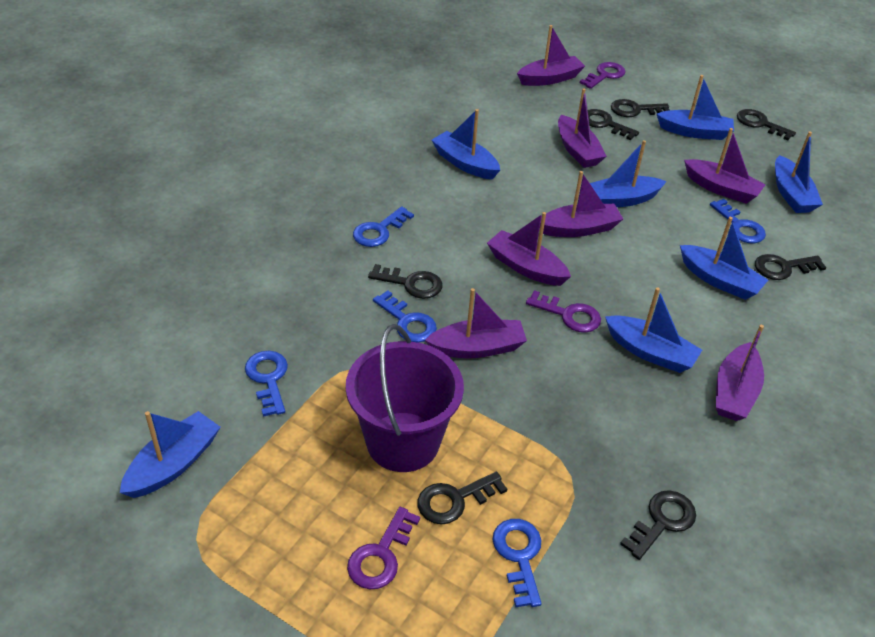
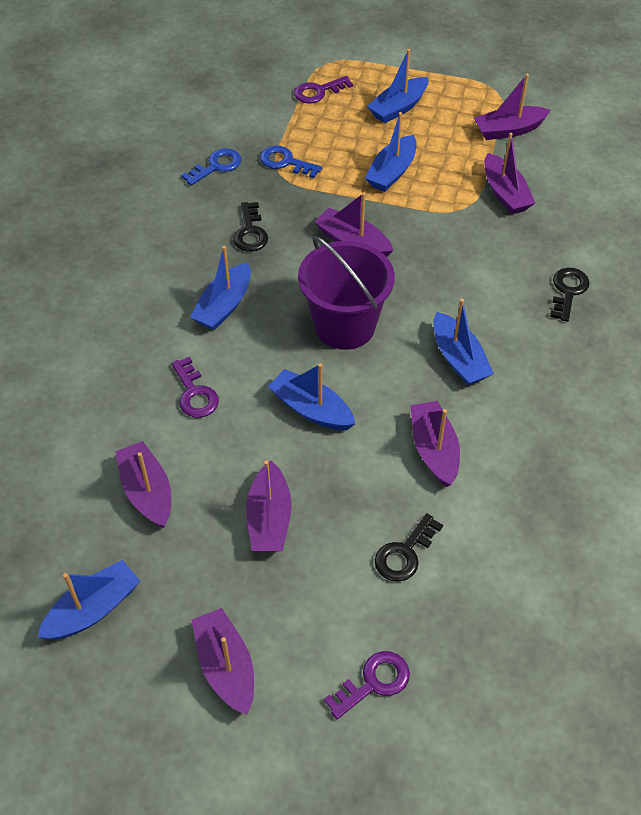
black key: 7 -> 3
blue boat: 7 -> 6
blue key: 5 -> 2

